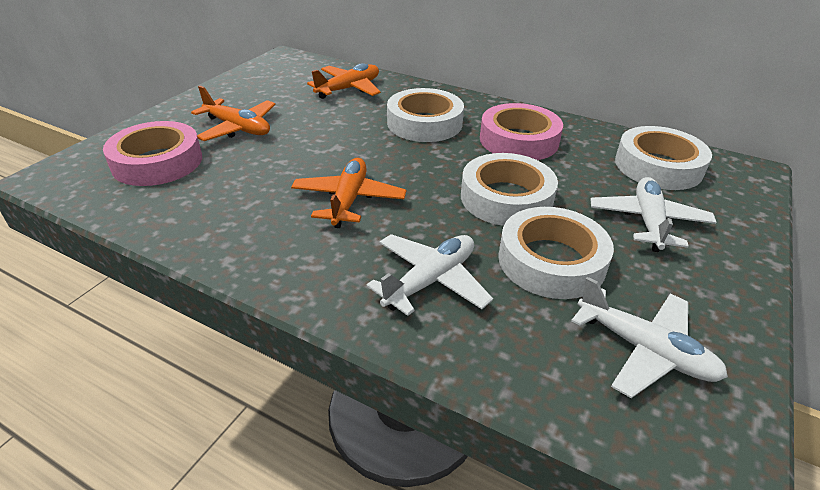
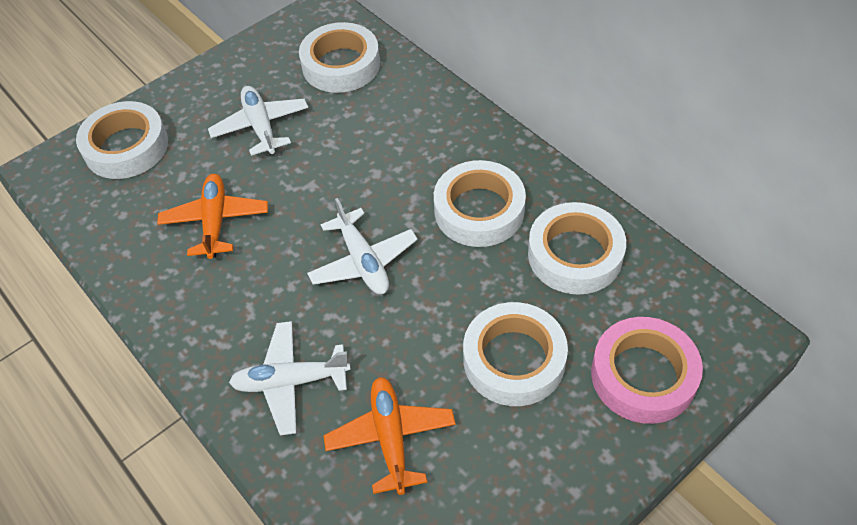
orange plane: 3 -> 2
pink tape: 2 -> 1
white tape: 4 -> 5

